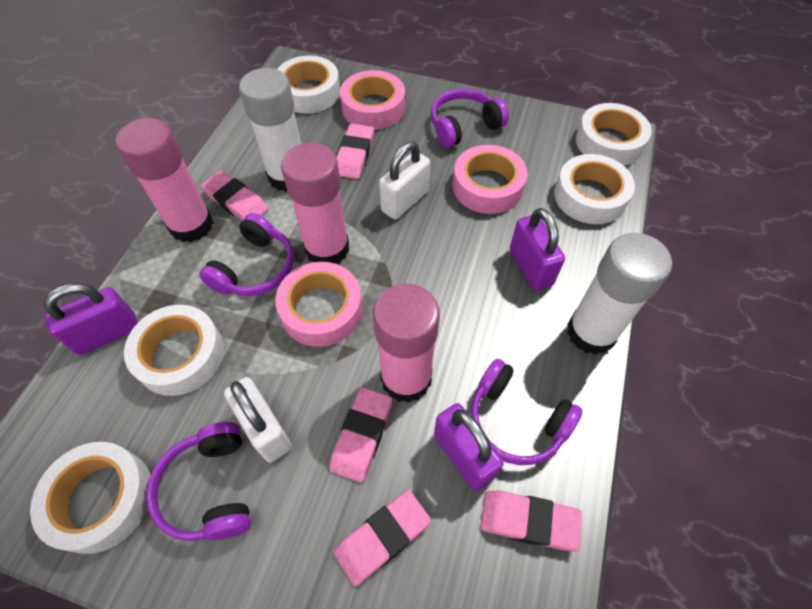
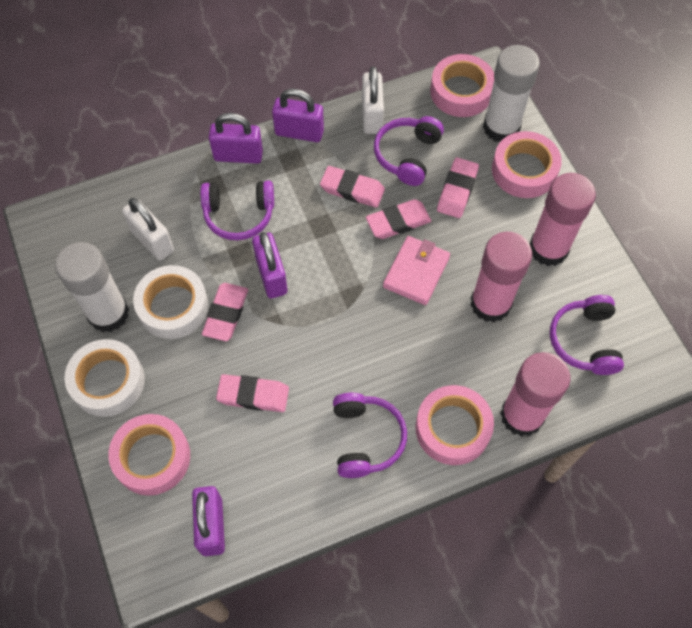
pink tape: 3 -> 4
pink wallet: 0 -> 1
purple padlock: 3 -> 4
white tape: 5 -> 2

